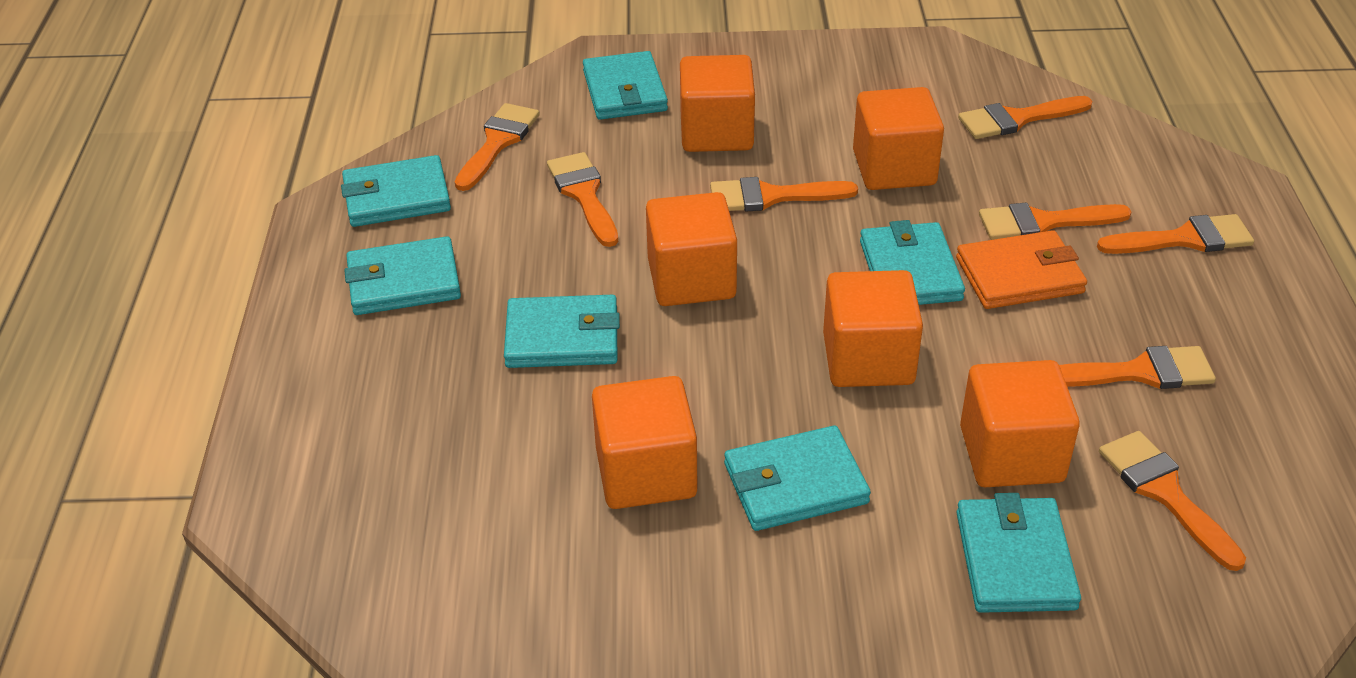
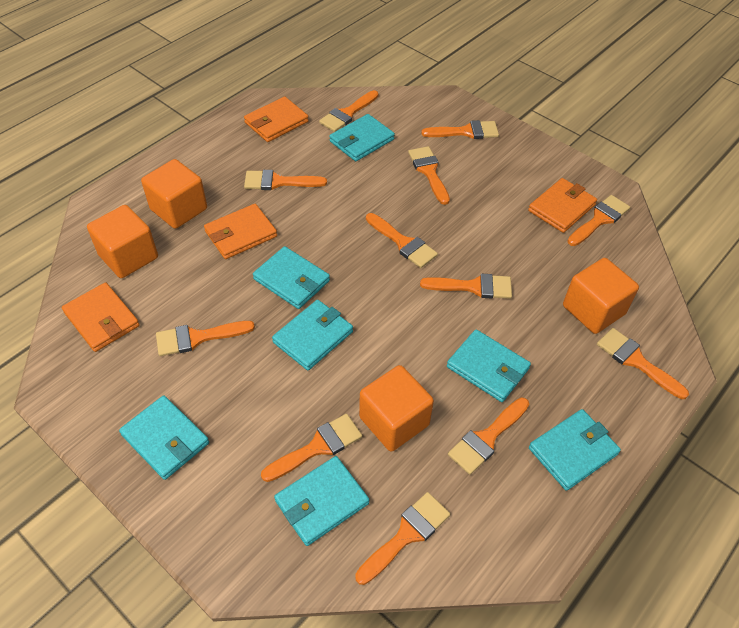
orange brush: 8 -> 12
orange cube: 6 -> 4
orange wallet: 1 -> 4

